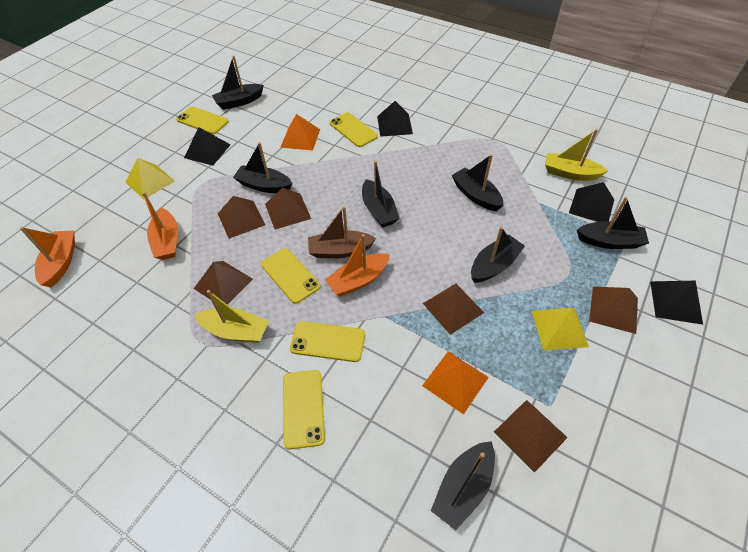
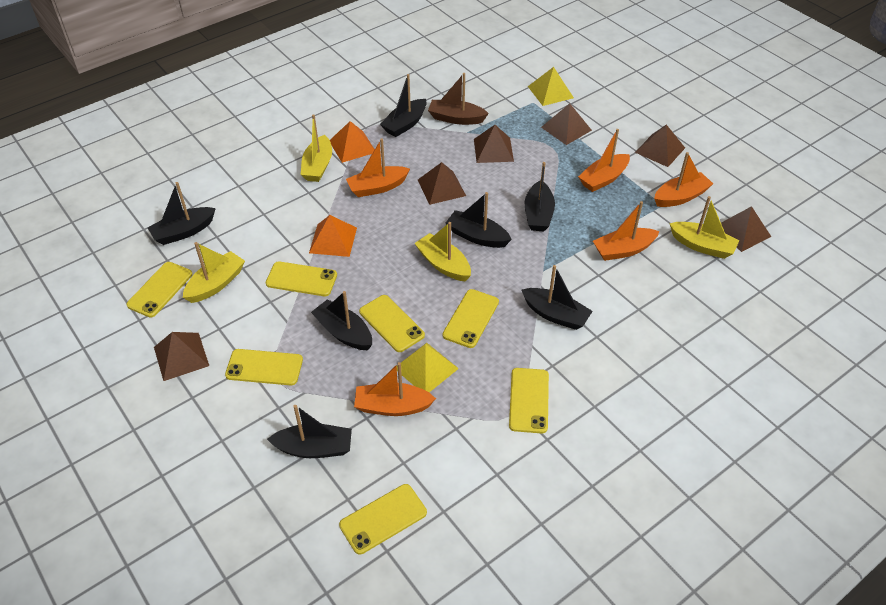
black pyramid: 4 -> 0
orange boat: 3 -> 5
yellow boat: 2 -> 4
yellow phone: 5 -> 7

